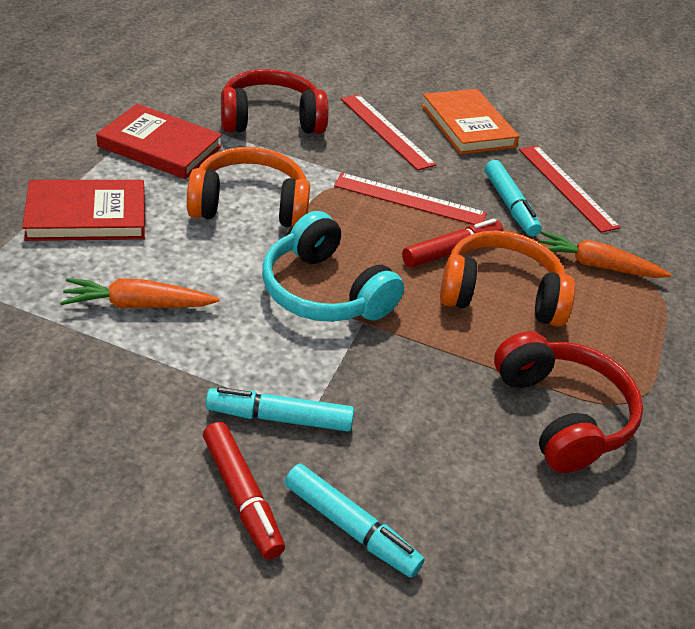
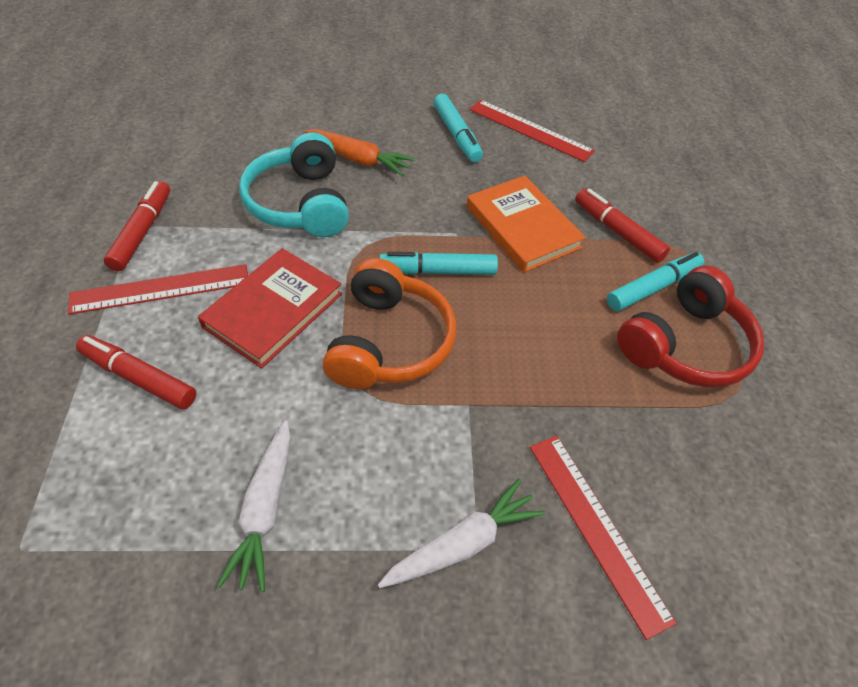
orange carrot: 2 -> 1
orange headphones: 2 -> 1
red book: 2 -> 1
red headphones: 2 -> 1
red marker: 2 -> 3
white carrot: 0 -> 2

